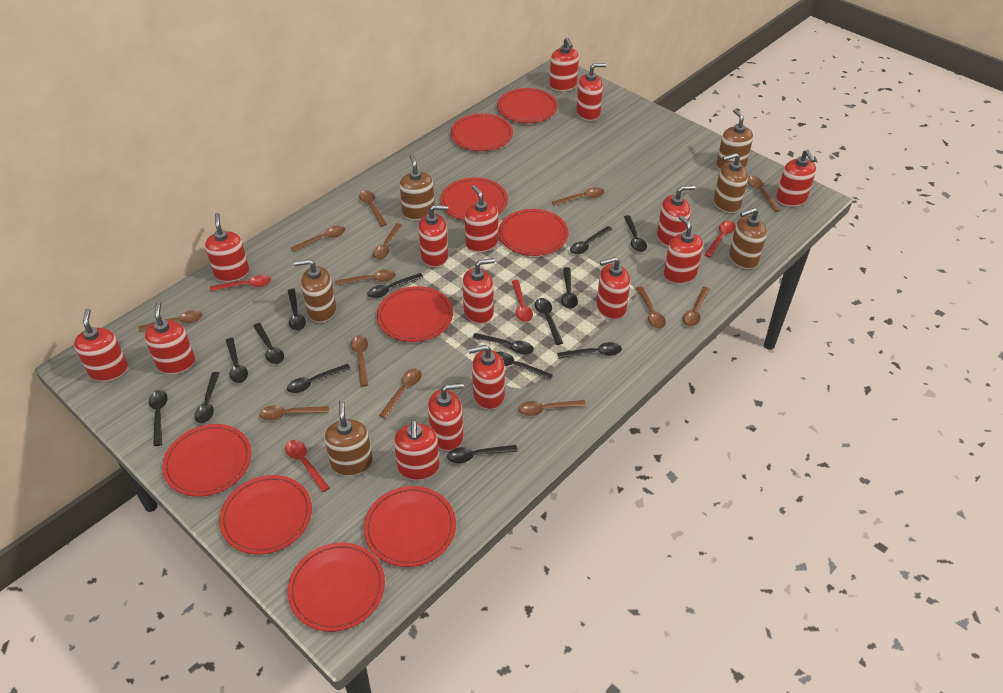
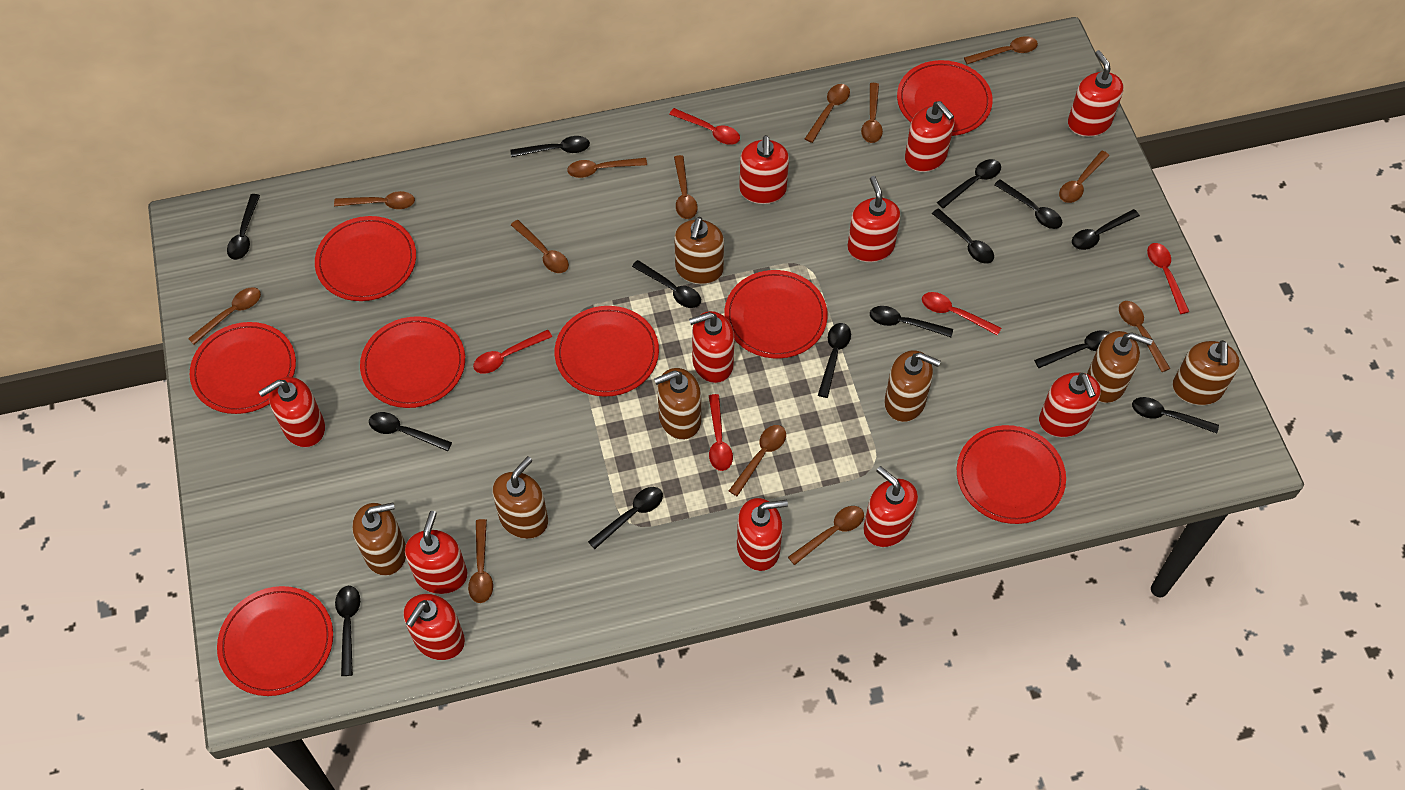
black spoon: 15 -> 14
brown soap dispenser: 6 -> 7
red plate: 9 -> 8
red soap dispenser: 15 -> 11
red spoon: 4 -> 5

